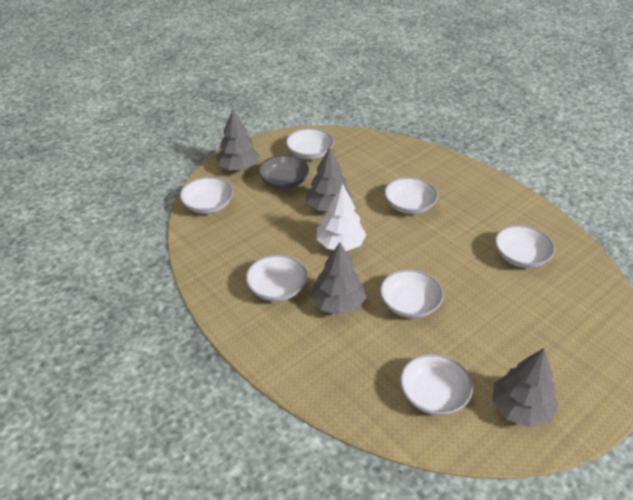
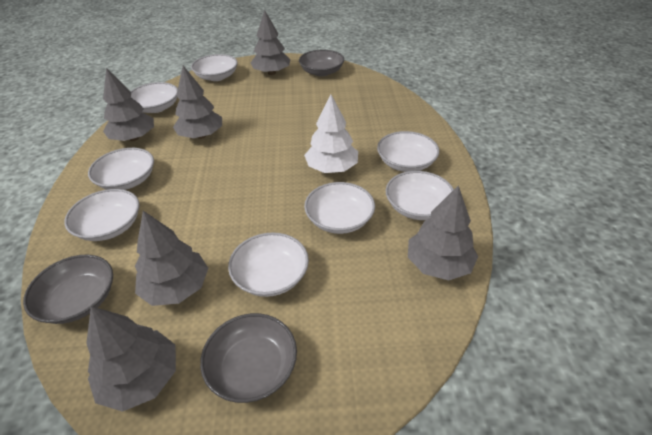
grey bowl: 1 -> 3
grey tree: 4 -> 6
white bowl: 7 -> 8

